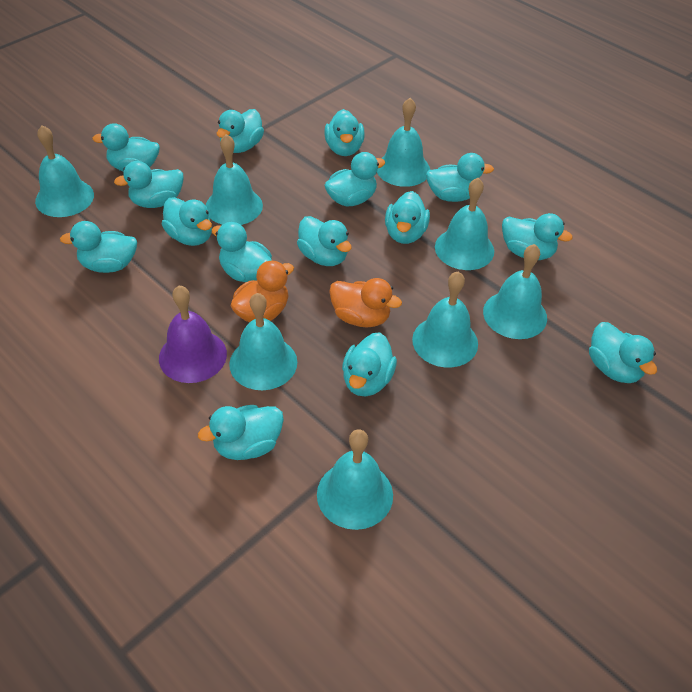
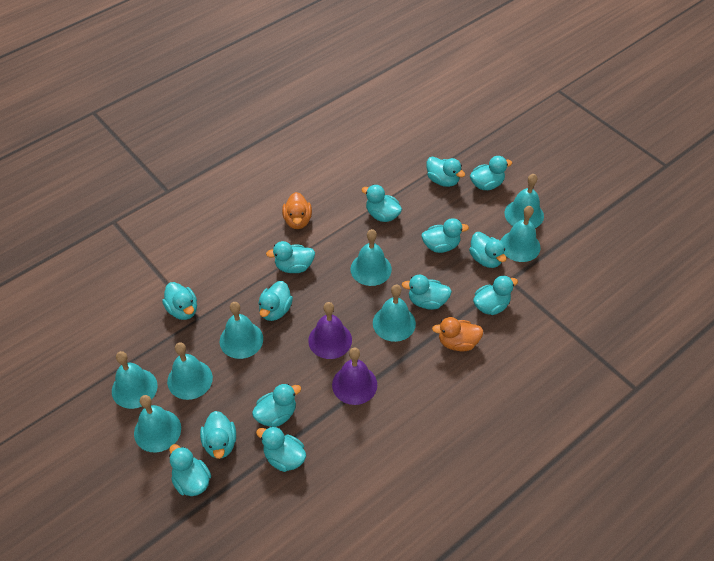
purple bell: 1 -> 2
turquoise duck: 15 -> 14

